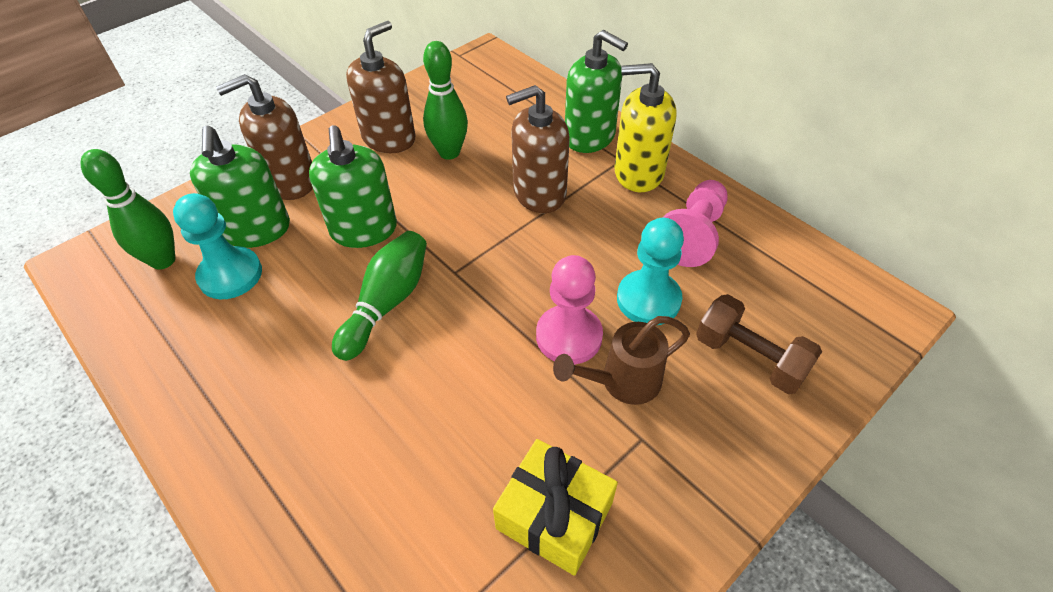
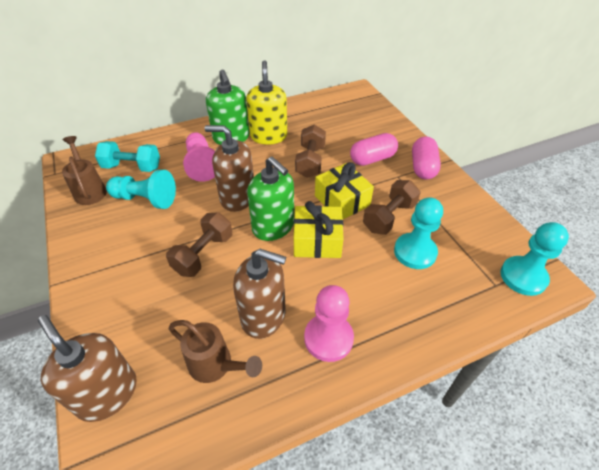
brown dumbbell: 1 -> 3
brown watering can: 1 -> 2
green bowling pin: 3 -> 0
green soap dispenser: 3 -> 2
pink capsule: 0 -> 2
turquoise dumbbell: 0 -> 1
turquoise pawn: 2 -> 3
yellow gift: 1 -> 2

